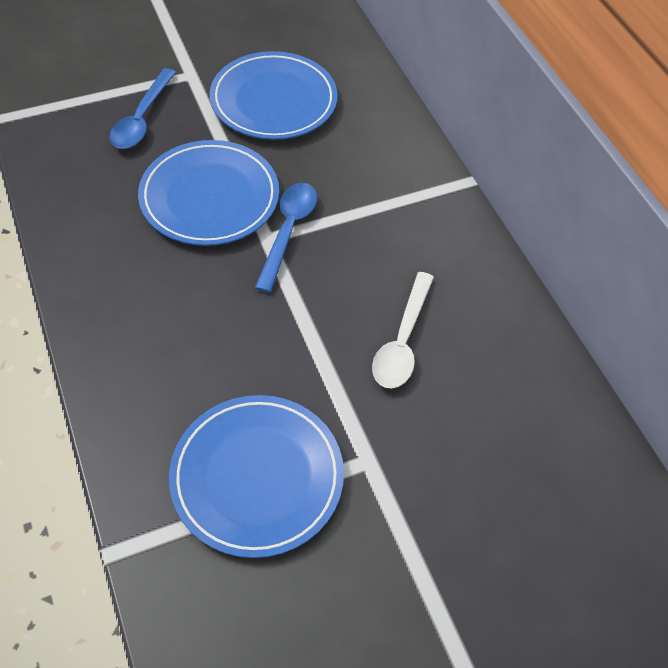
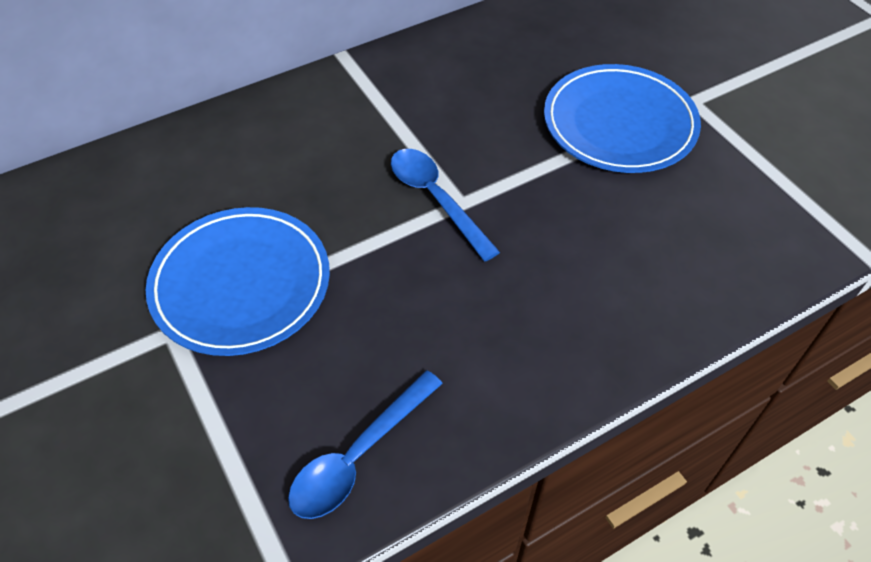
blue plate: 3 -> 2
white spoon: 1 -> 0

